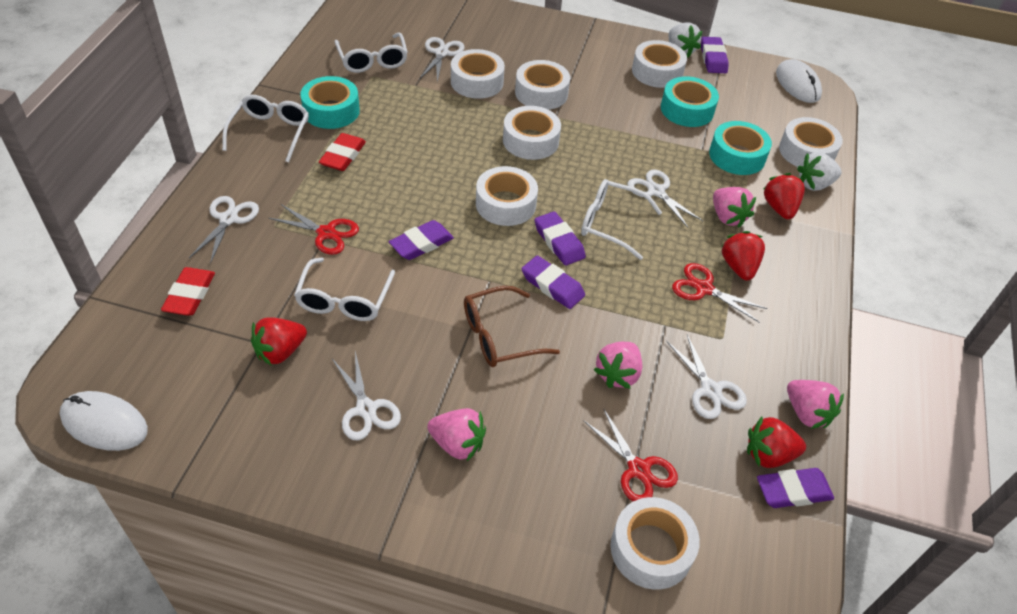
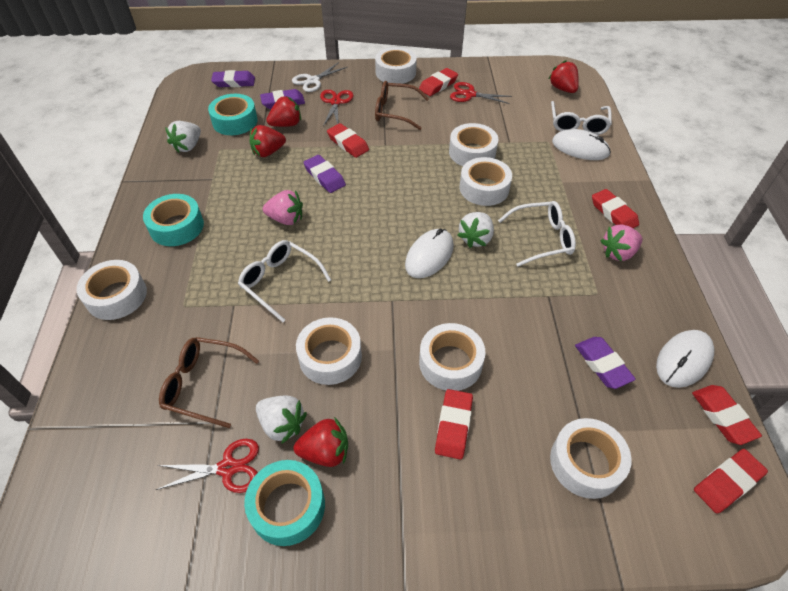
brown glasses: 1 -> 2
pink strawberry: 4 -> 2
purple eraser: 5 -> 4
red eraser: 2 -> 6
white glasses: 4 -> 3
white mouse: 2 -> 3
white scissors: 5 -> 1
white strawberry: 2 -> 3

